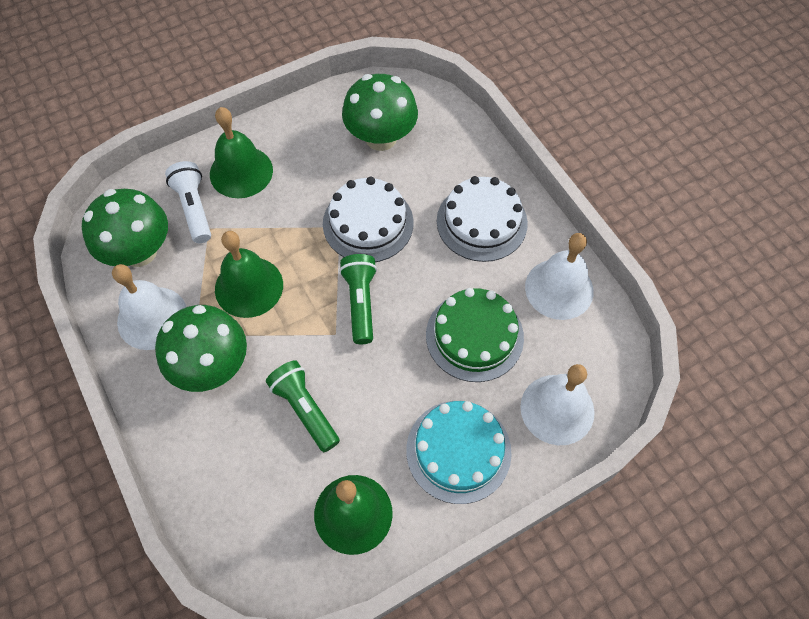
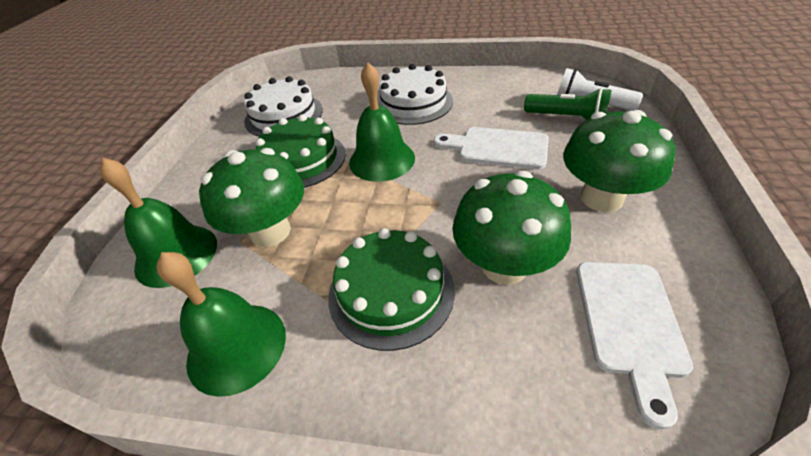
green cake: 1 -> 2
green flashlight: 2 -> 1
turquoise cake: 1 -> 0
white bell: 3 -> 0
white cutting board: 0 -> 2

